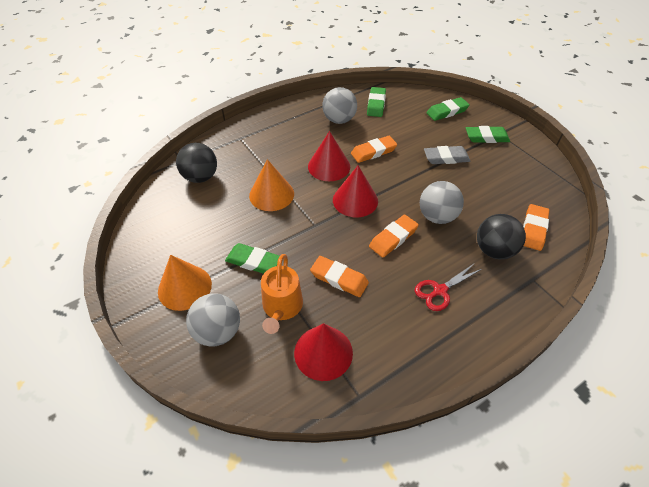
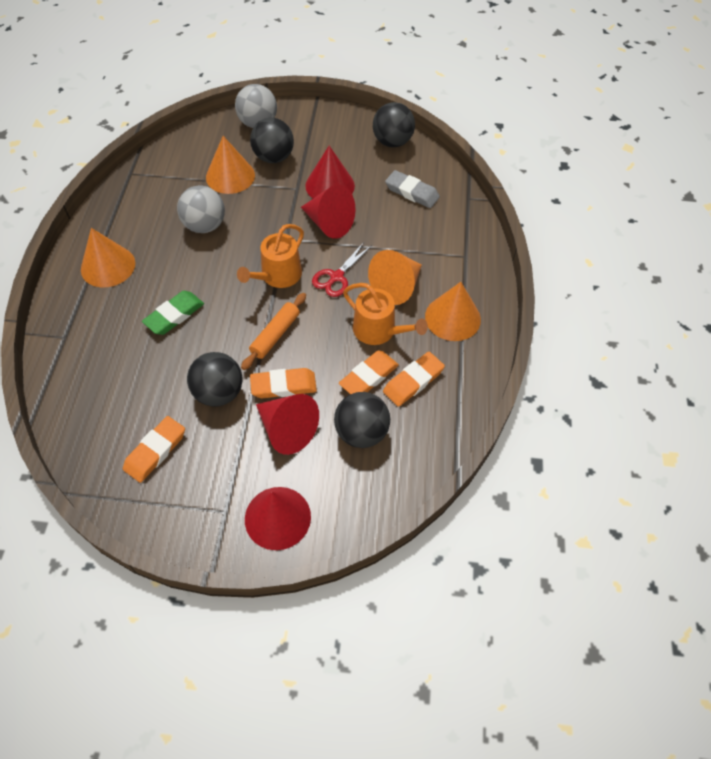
black ball: 2 -> 4
green eraser: 4 -> 1
grey ball: 3 -> 2
orange cone: 2 -> 4
orange rolling pin: 0 -> 1
orange watering can: 1 -> 2
red cone: 3 -> 4

